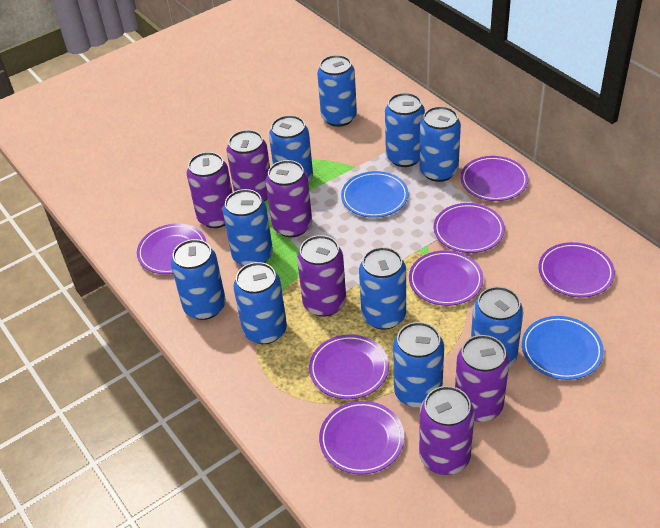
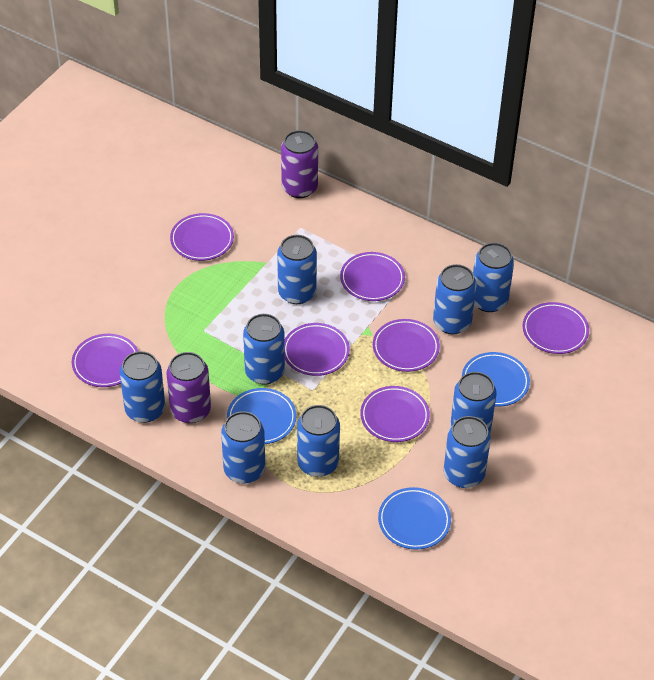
blue can: 10 -> 9
blue plate: 2 -> 3
purple can: 6 -> 2

